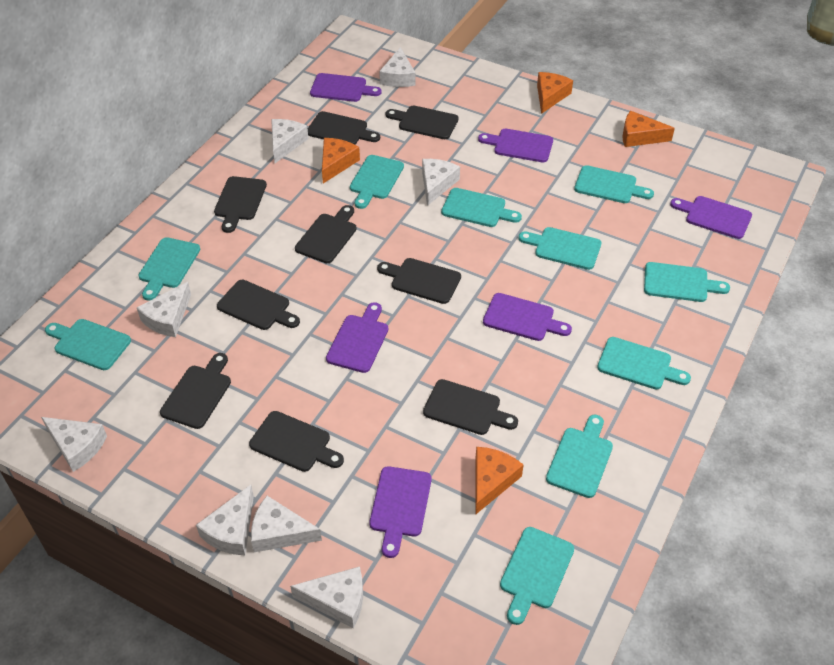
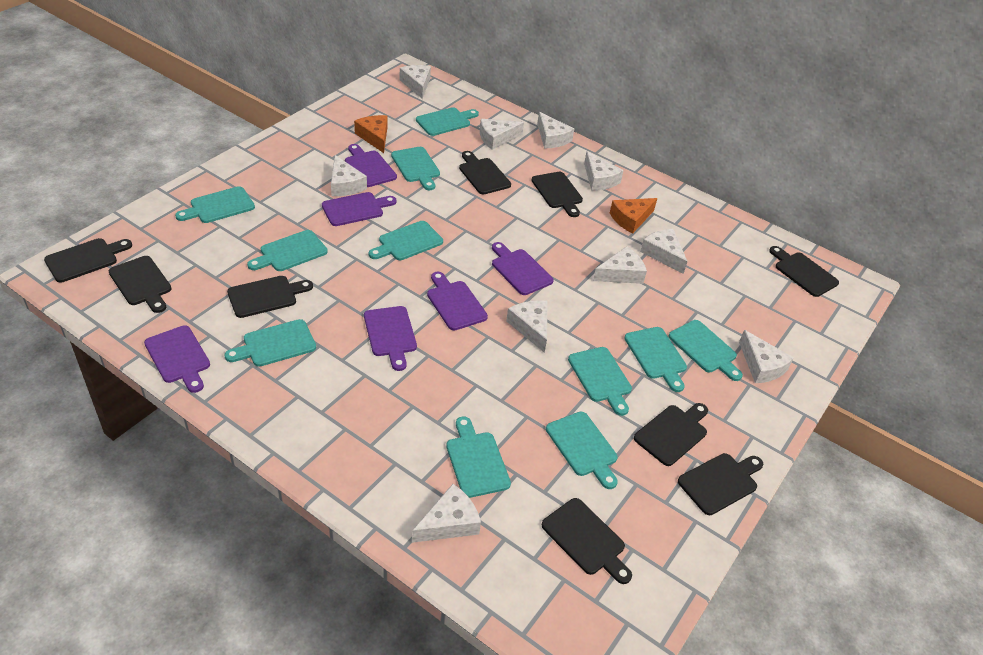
orange cheese: 4 -> 2
turquoise cutting board: 10 -> 11
white cheese: 8 -> 10

